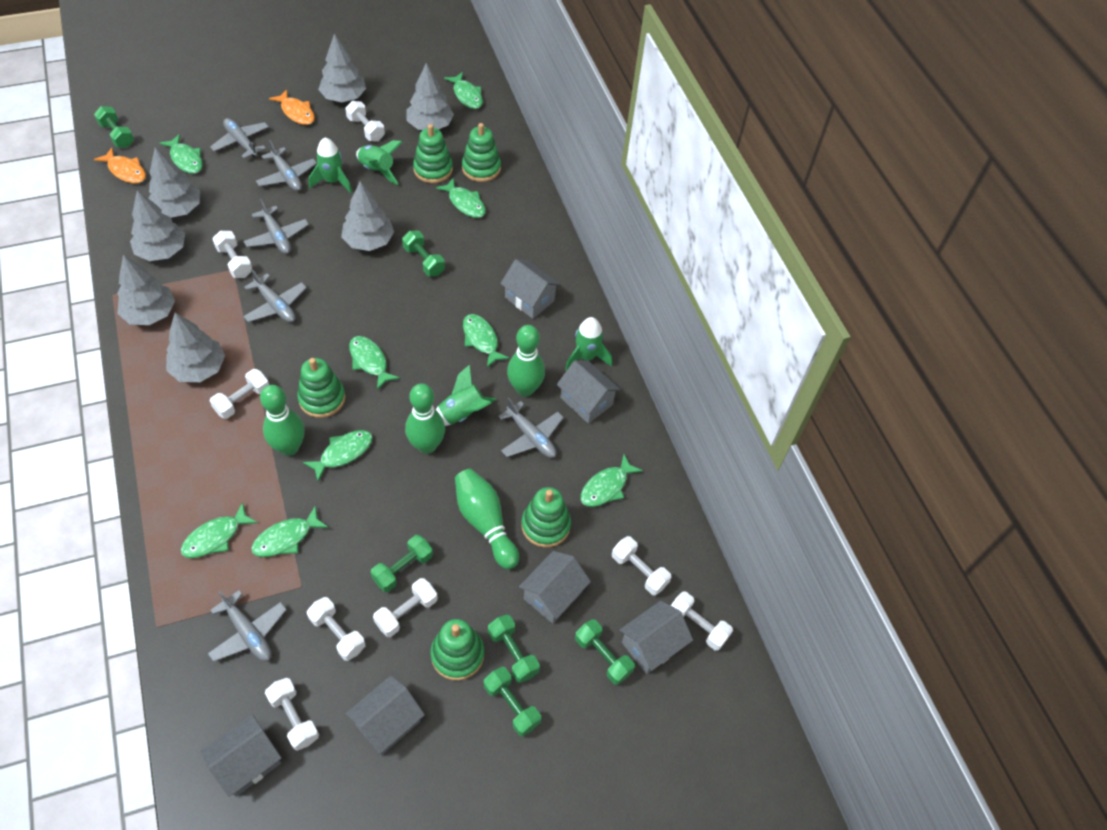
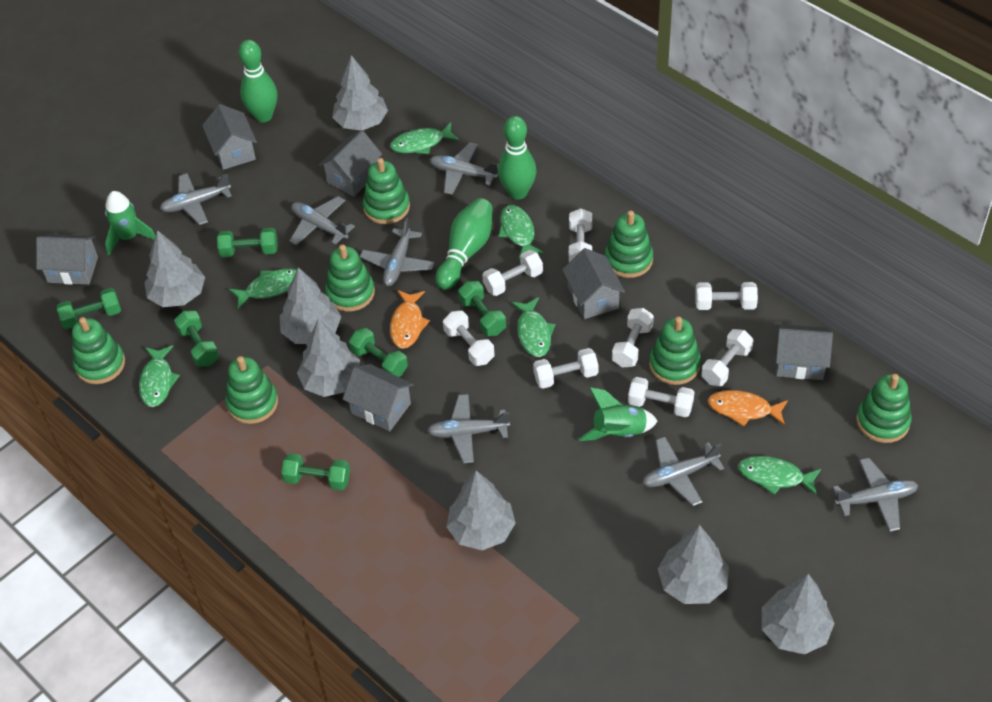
green bowling pin: 4 -> 3
green fish: 9 -> 6
green rocket: 4 -> 2
green stacking toy: 5 -> 7
grey plane: 6 -> 7

